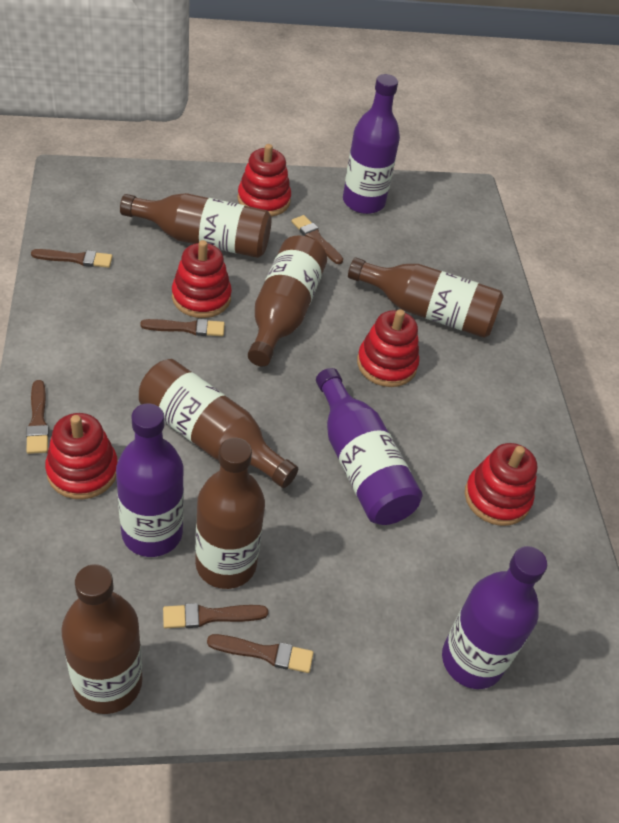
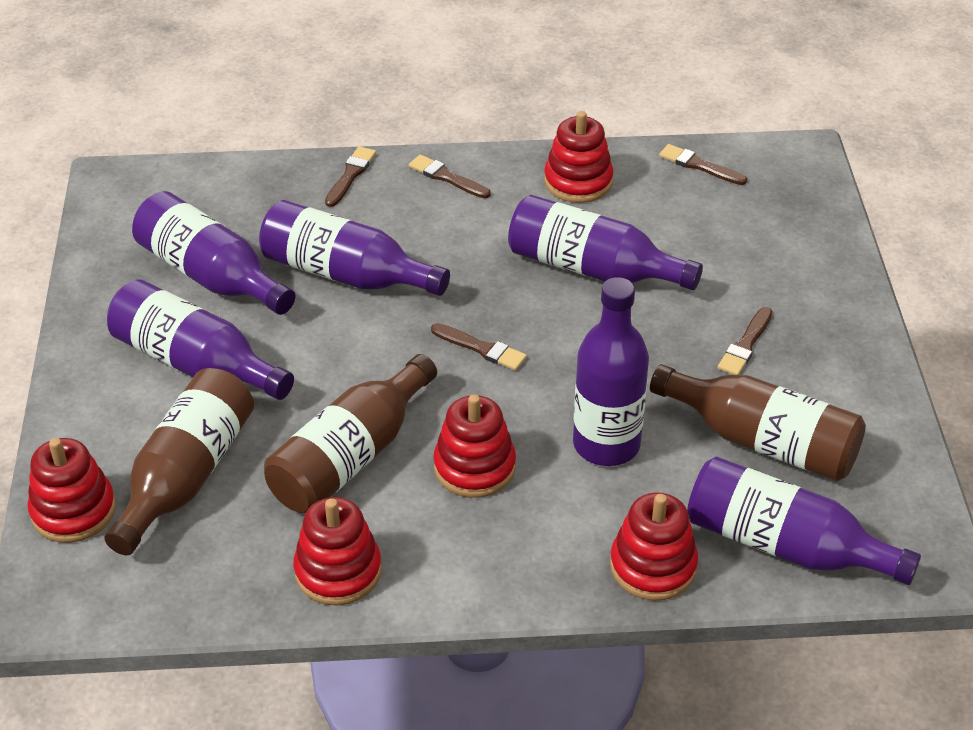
brown bottle: 6 -> 3
brown brush: 6 -> 5
purple bottle: 4 -> 6

